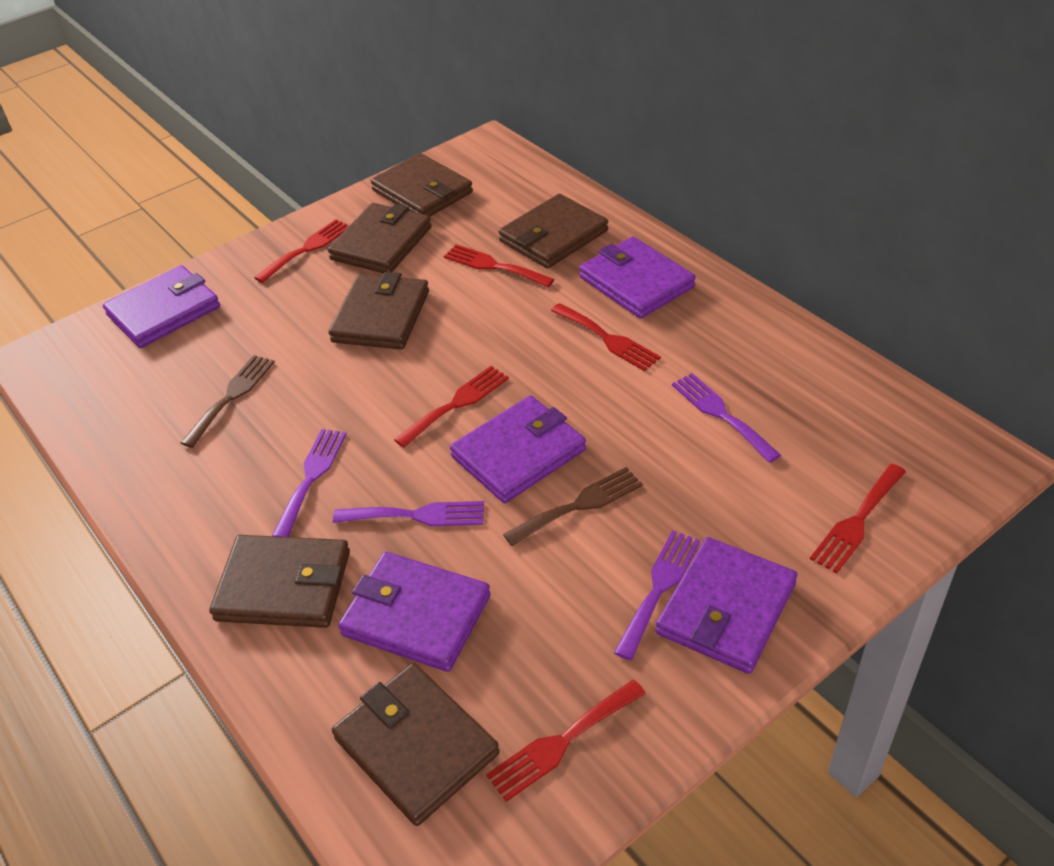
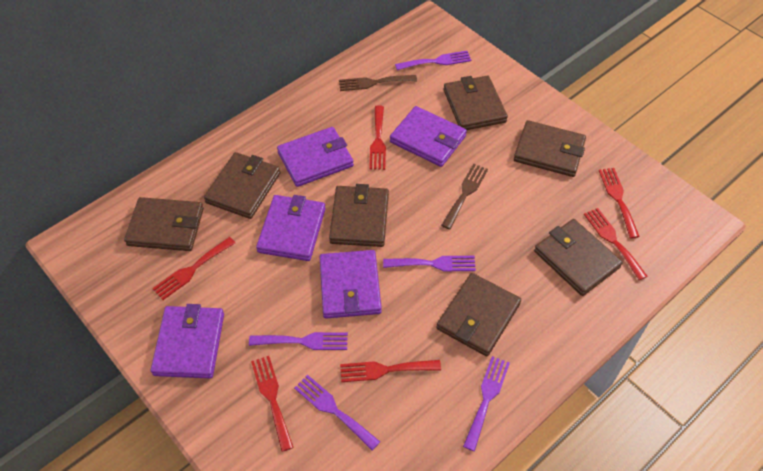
brown wallet: 6 -> 7
purple fork: 4 -> 5

